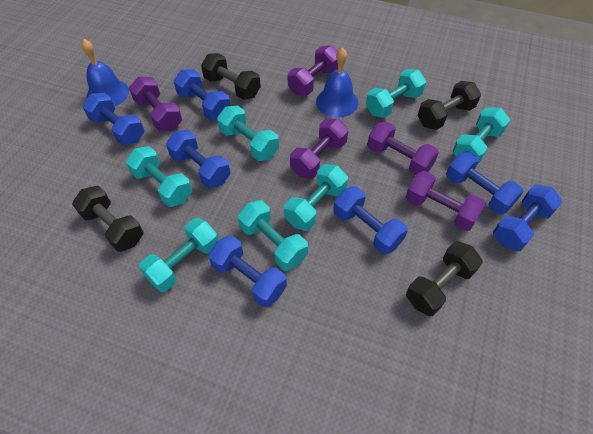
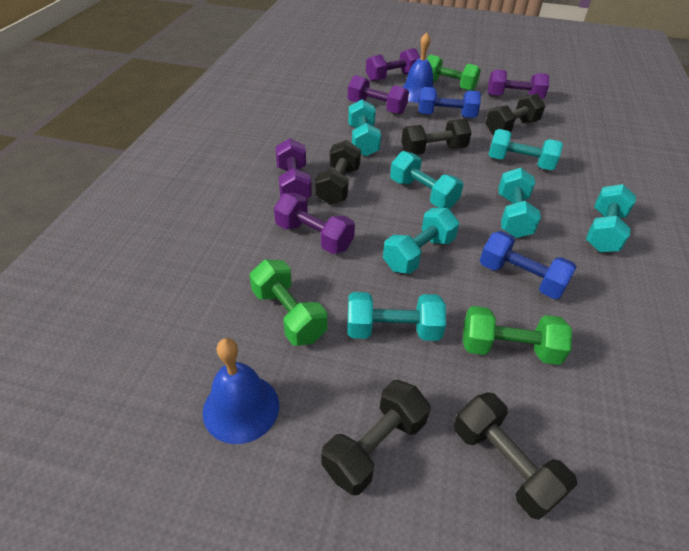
black dumbbell: 4 -> 5
blue dumbbell: 7 -> 2
green dumbbell: 0 -> 3

